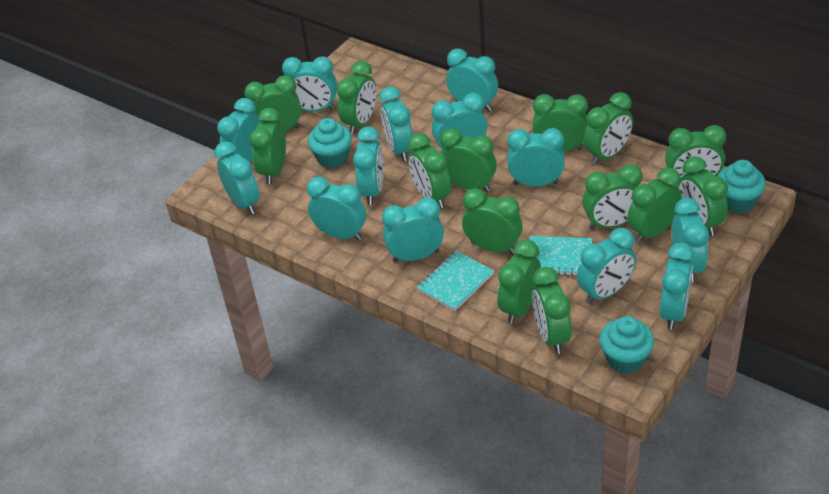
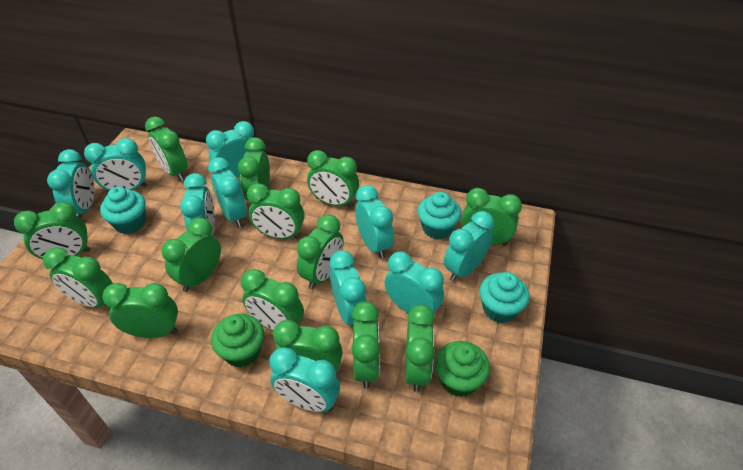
green cupcake: 0 -> 2
turquoise clock: 13 -> 10
turquoise notebook: 2 -> 0

